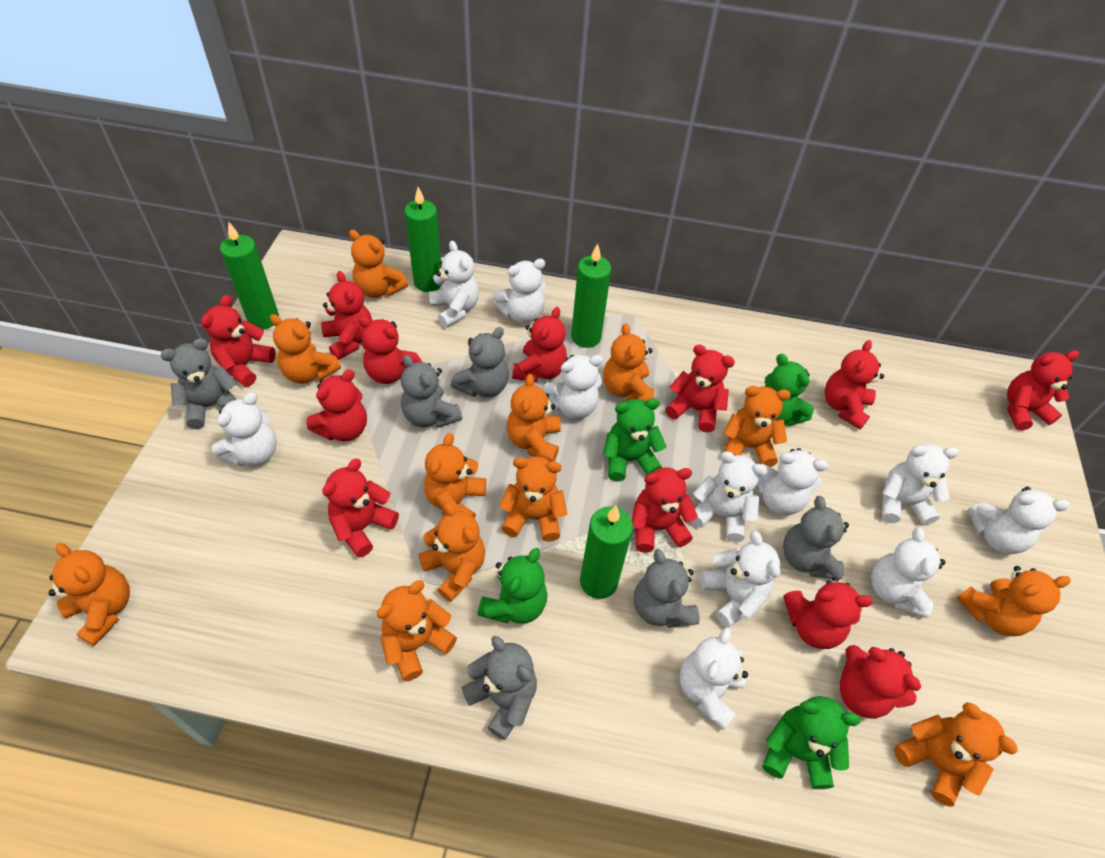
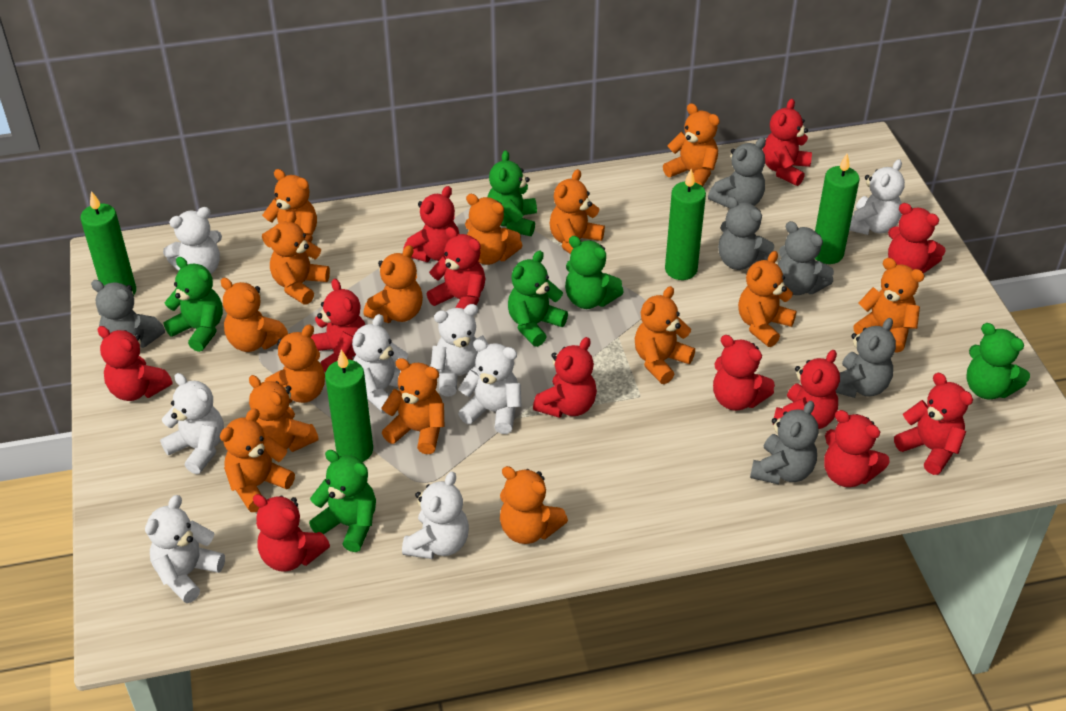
green teddy bear: 4 -> 6
orange teddy bear: 12 -> 15
white teddy bear: 11 -> 8

